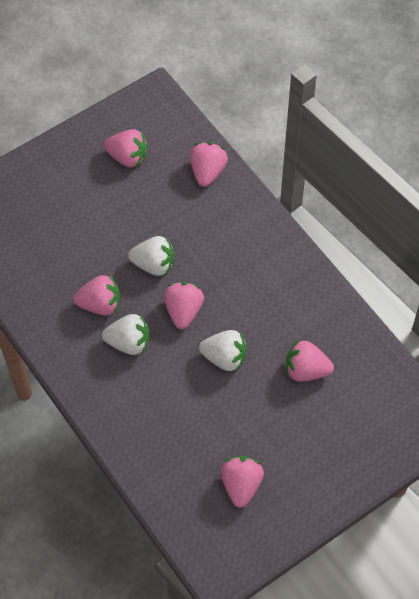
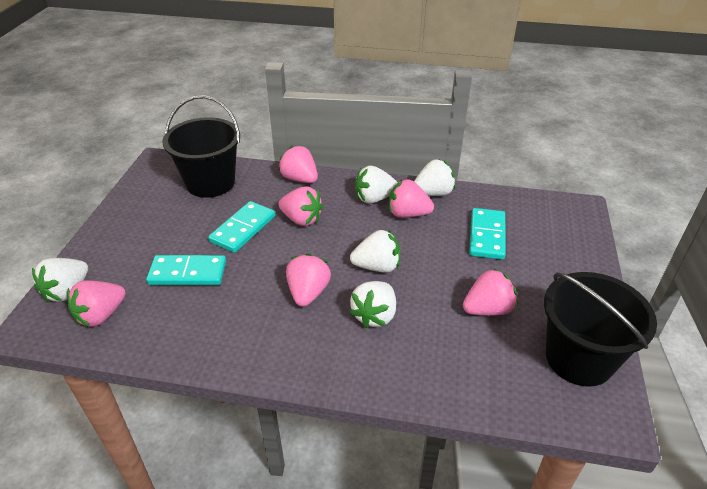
black bucket: 0 -> 2
turquoise domino: 0 -> 3
white strawberry: 3 -> 5

